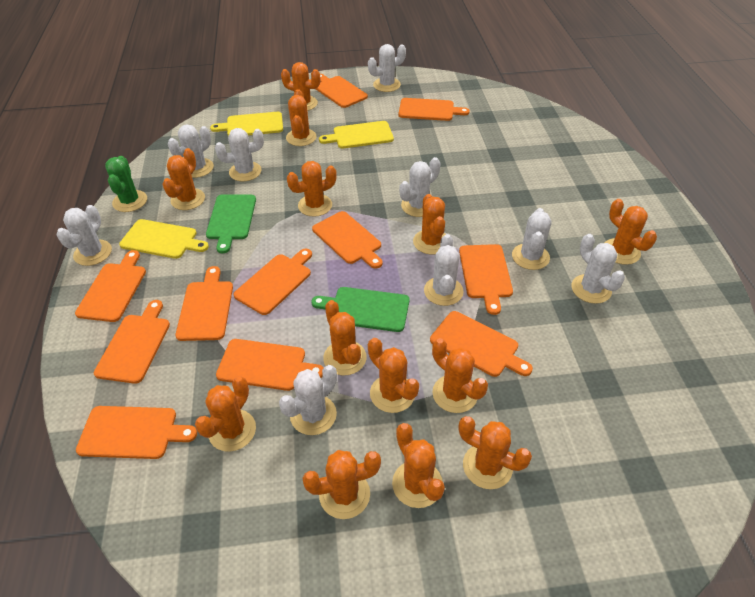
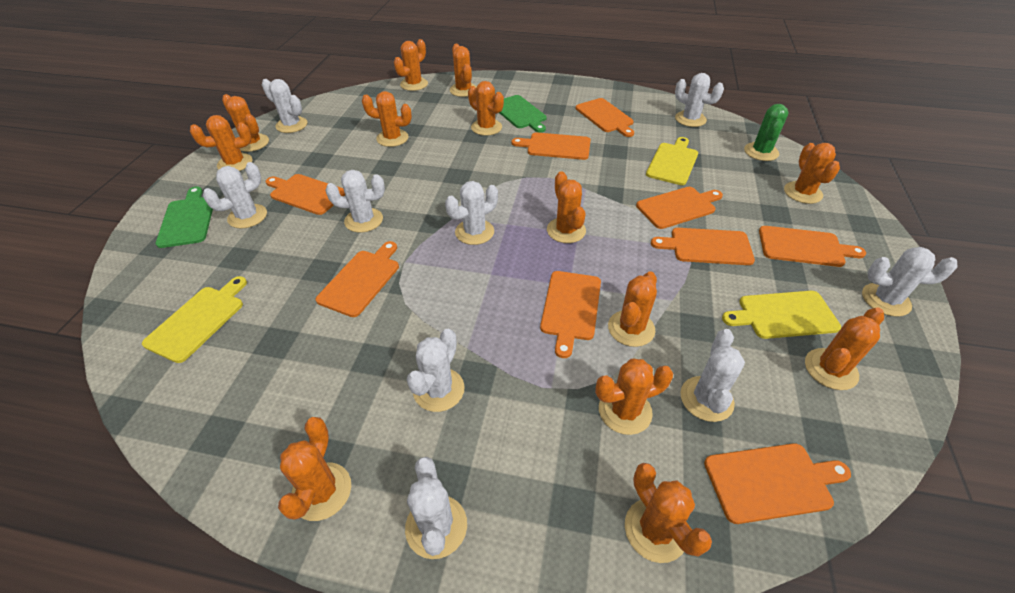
orange cutting board: 11 -> 9

